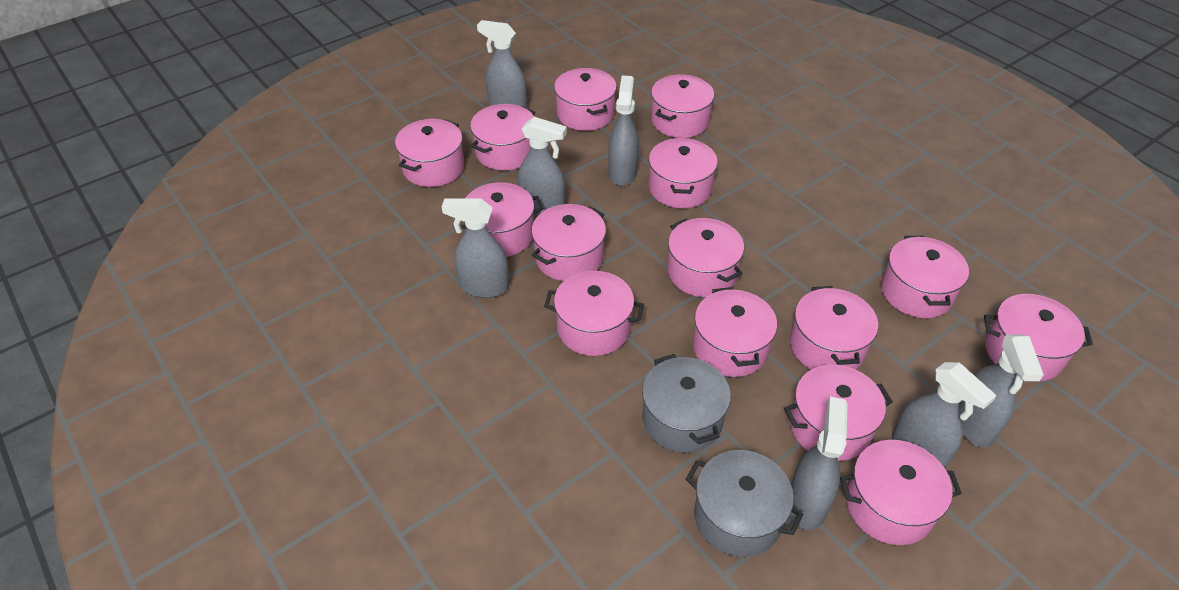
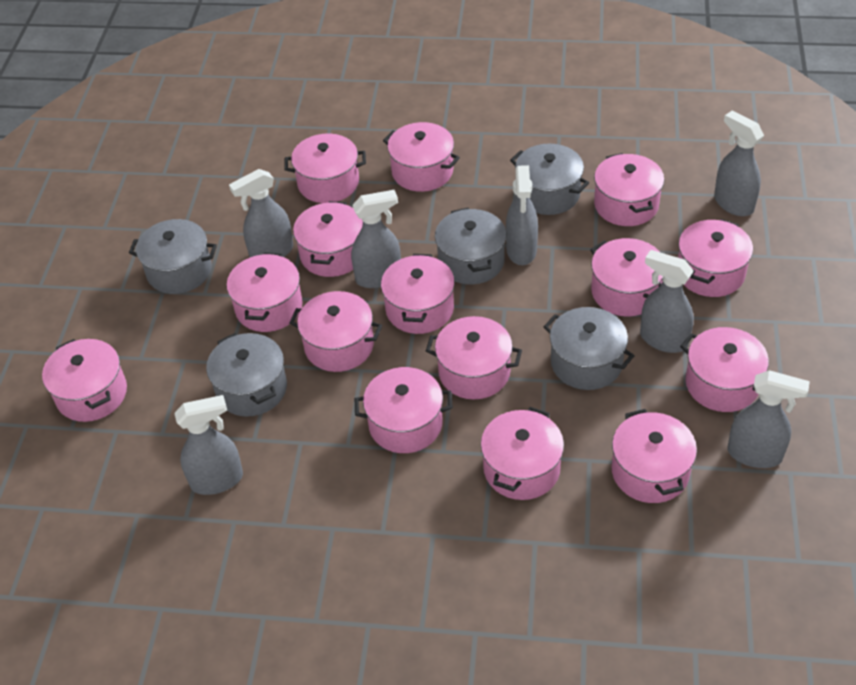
grey pot: 2 -> 5

